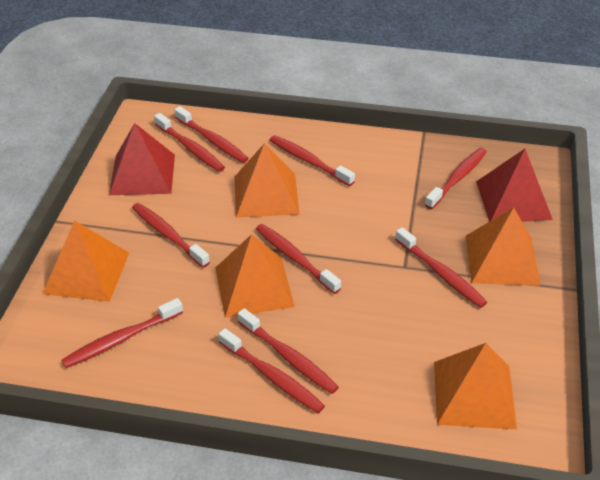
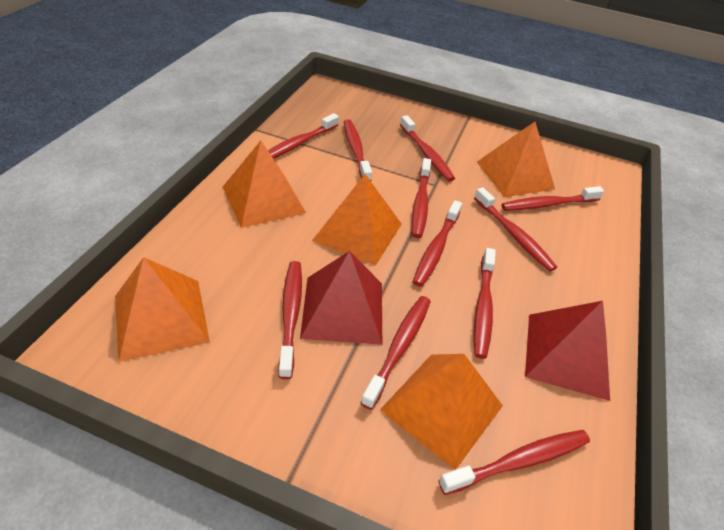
red toothbrush: 10 -> 11

